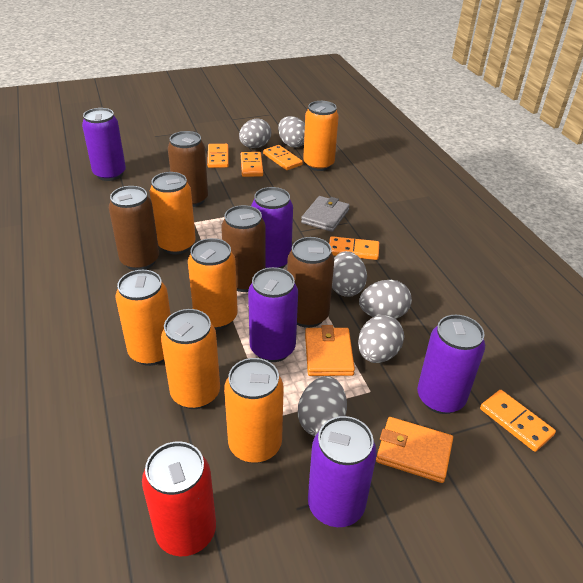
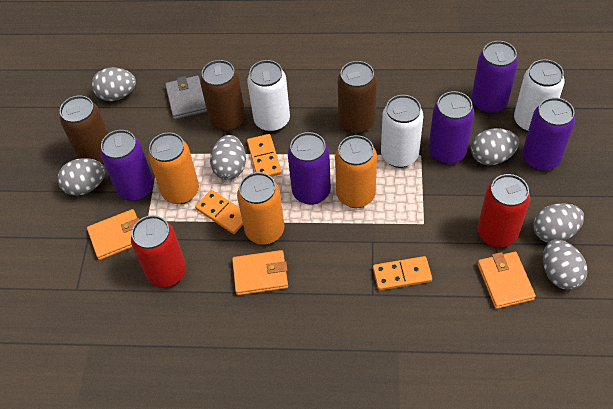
brown can: 4 -> 3
orange can: 6 -> 3
orange domino: 5 -> 3
orange wallet: 2 -> 3
red can: 1 -> 2
white can: 0 -> 3

